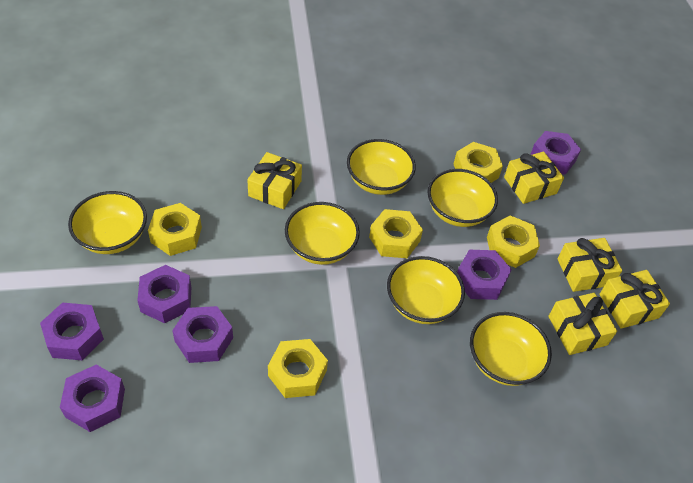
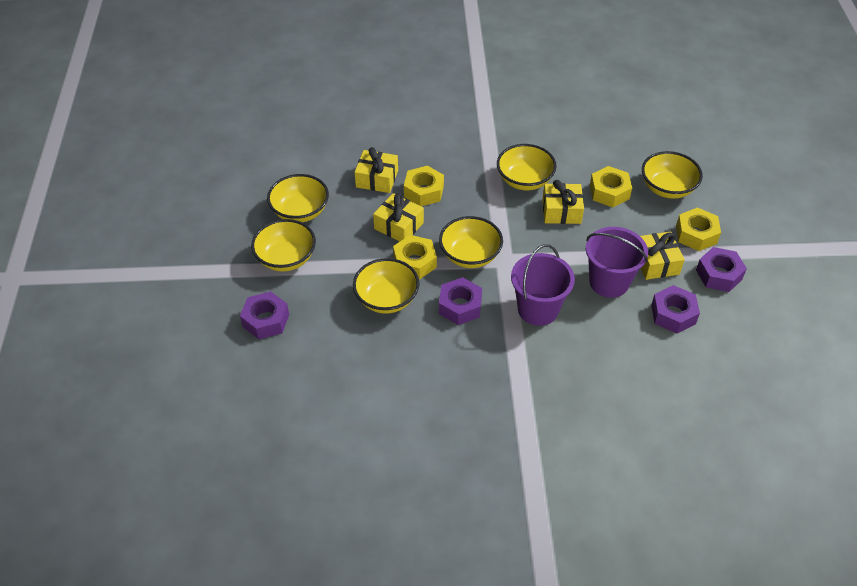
purple bucket: 0 -> 2
purple nut: 6 -> 4
yellow gift: 5 -> 4
yellow nut: 5 -> 4

